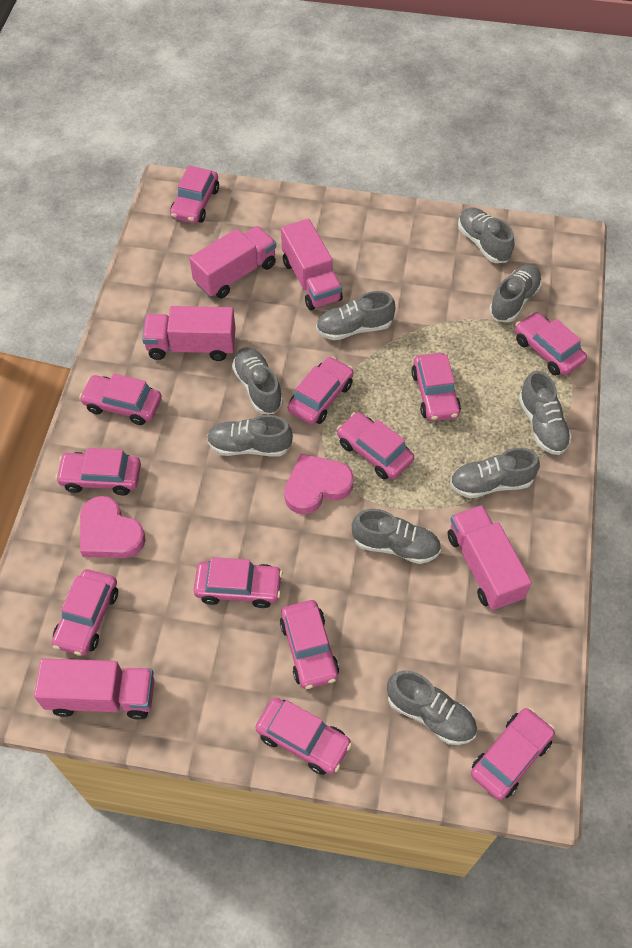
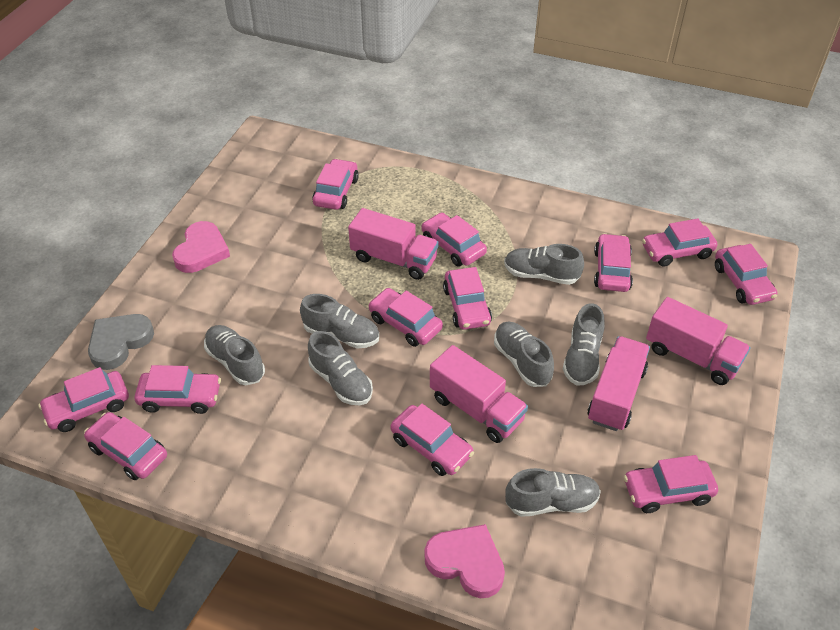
grey heart: 0 -> 1
grey shoe: 9 -> 7
pink truck: 5 -> 4

